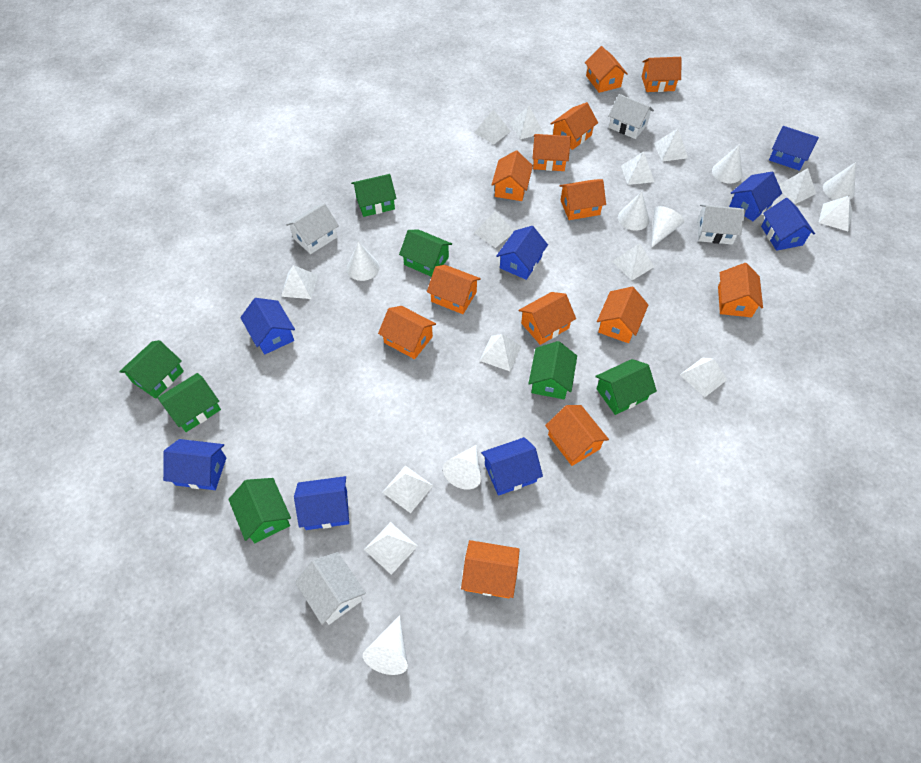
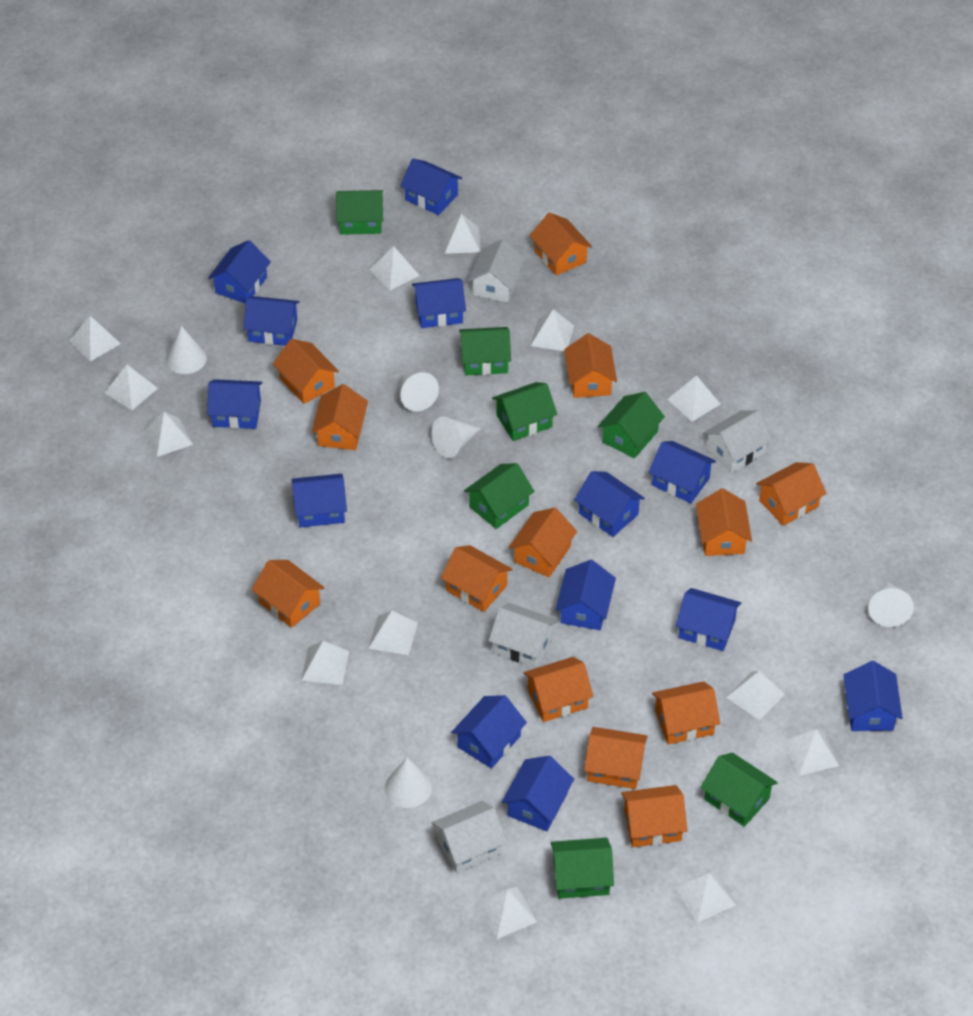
blue house: 8 -> 13
white cone: 7 -> 5

